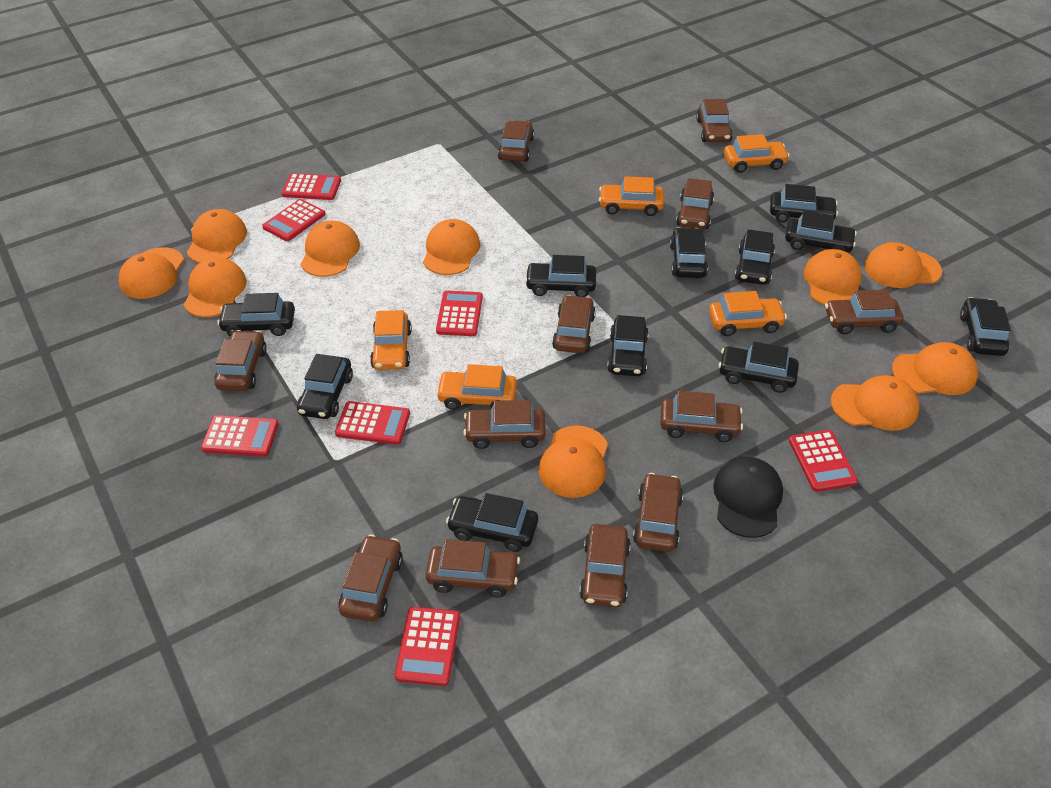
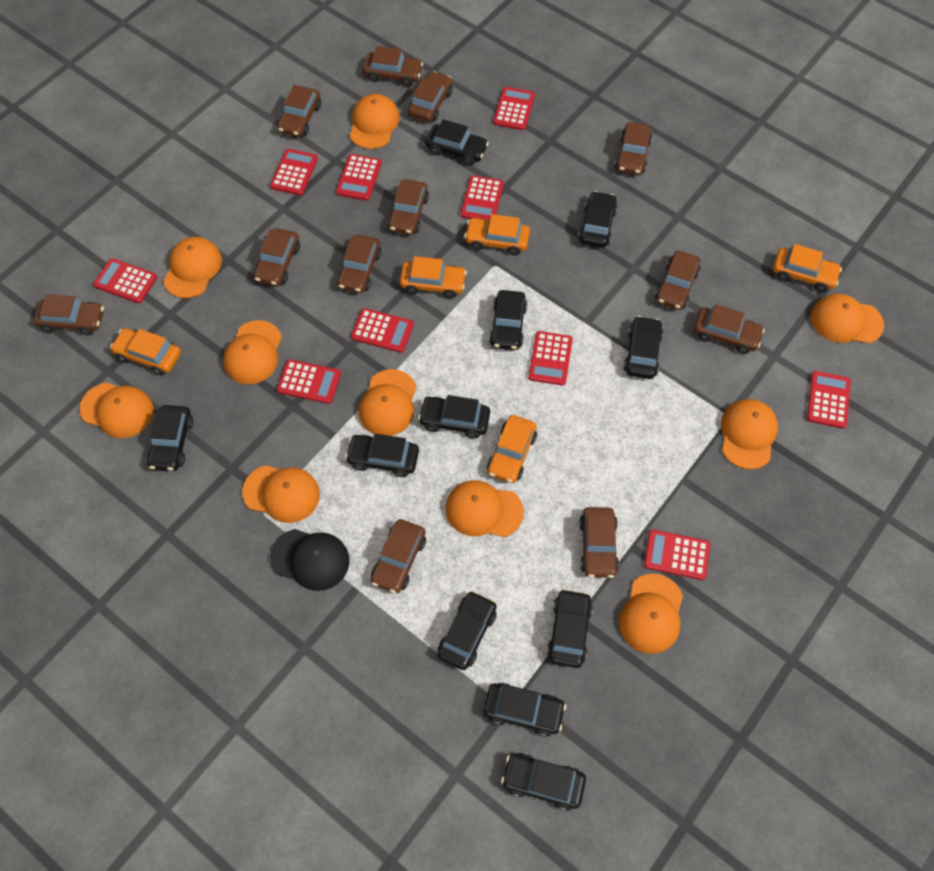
red calculator: 7 -> 10

